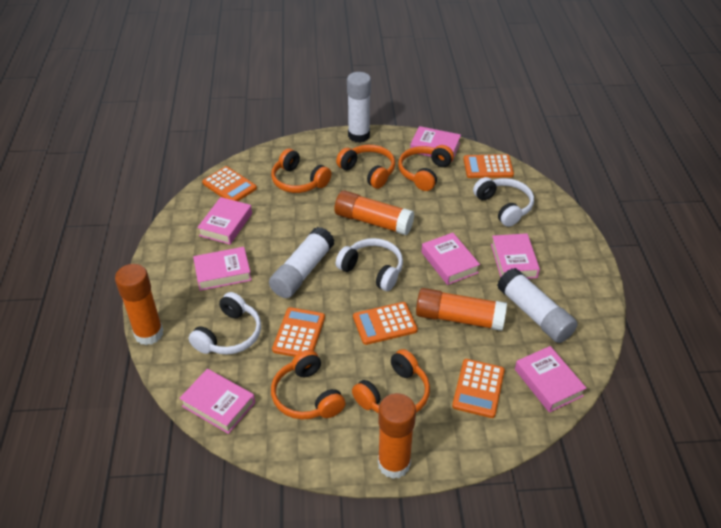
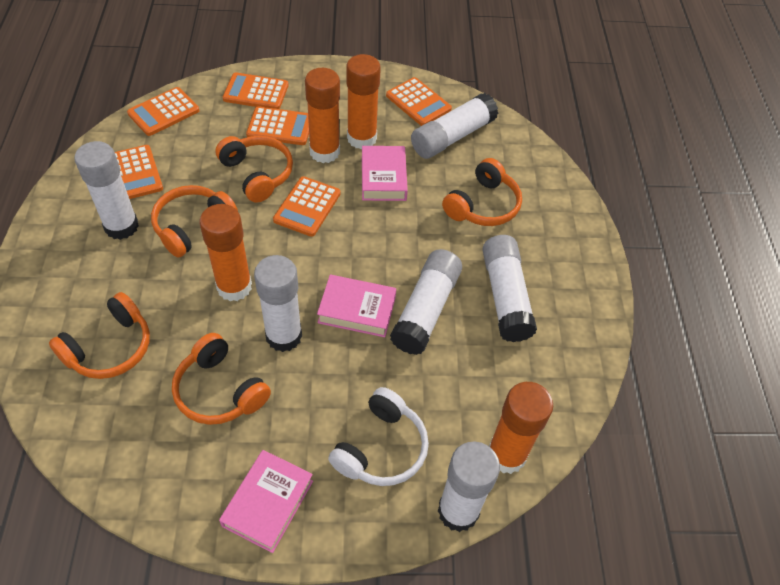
orange calculator: 5 -> 6
pink book: 7 -> 3
white glue stick: 3 -> 6
white headphones: 3 -> 1

